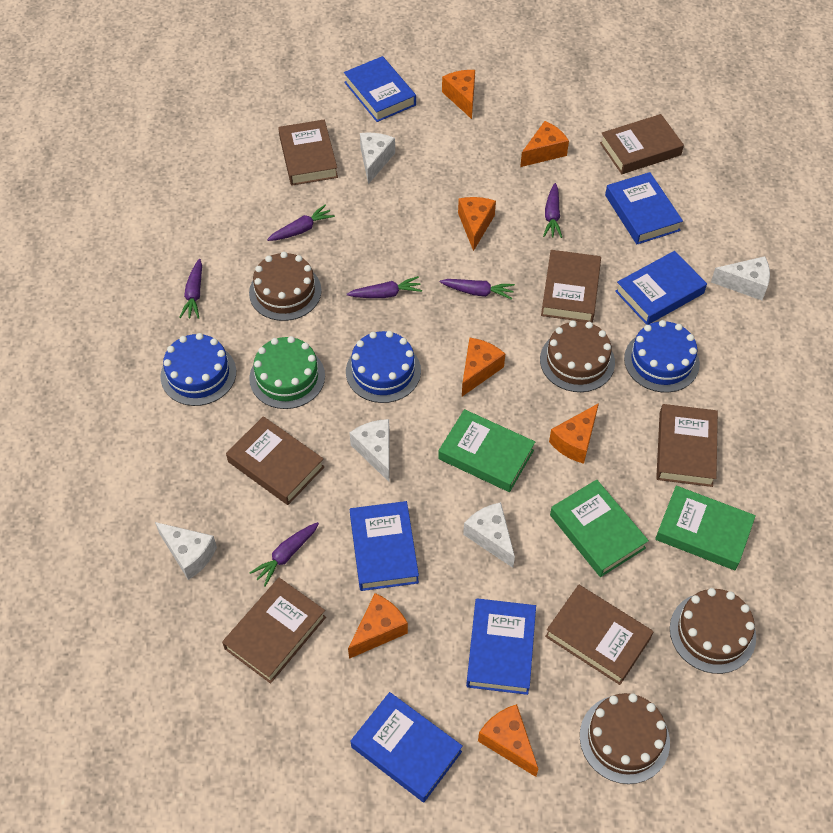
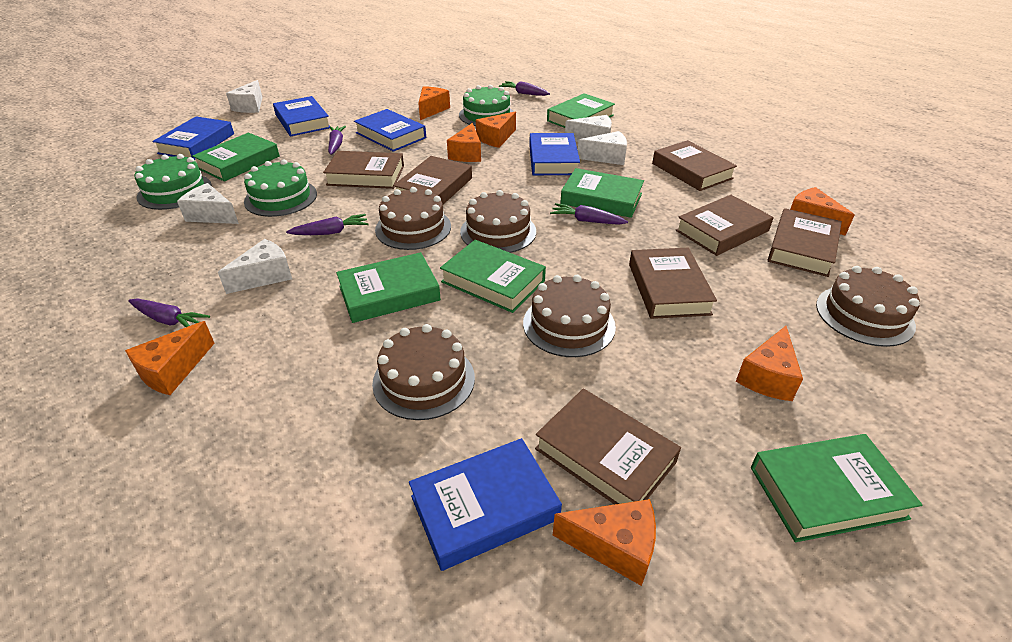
blue book: 6 -> 5
blue cake: 3 -> 0
brown cake: 4 -> 5
green book: 3 -> 6
green cake: 1 -> 3
purple carrot: 6 -> 5

